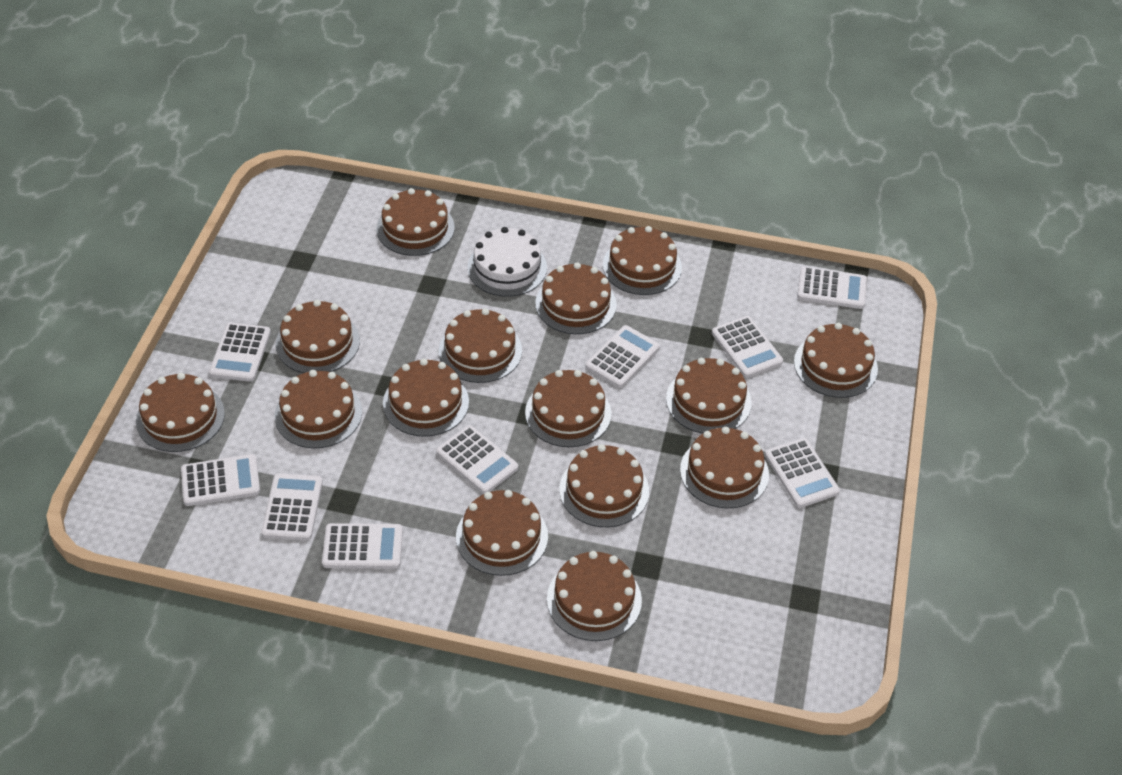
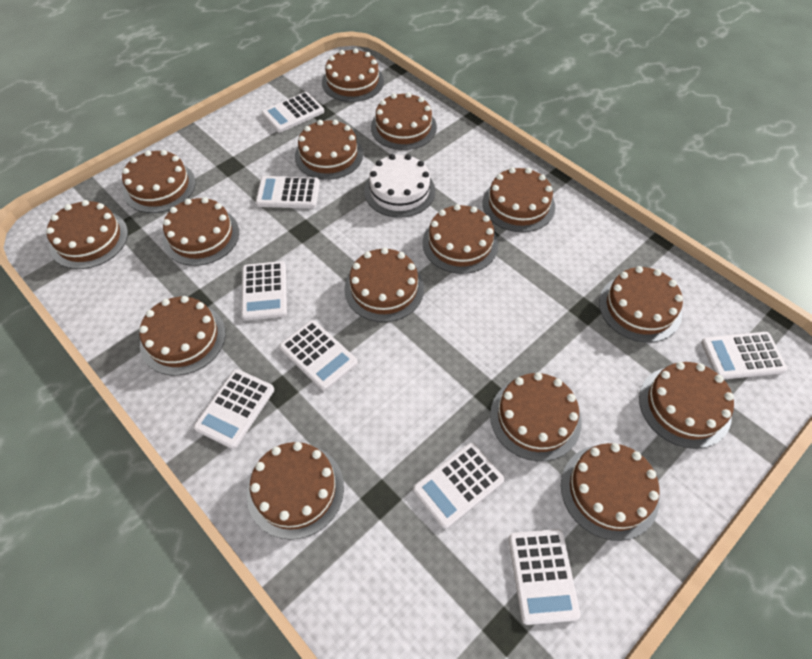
white calculator: 9 -> 8

